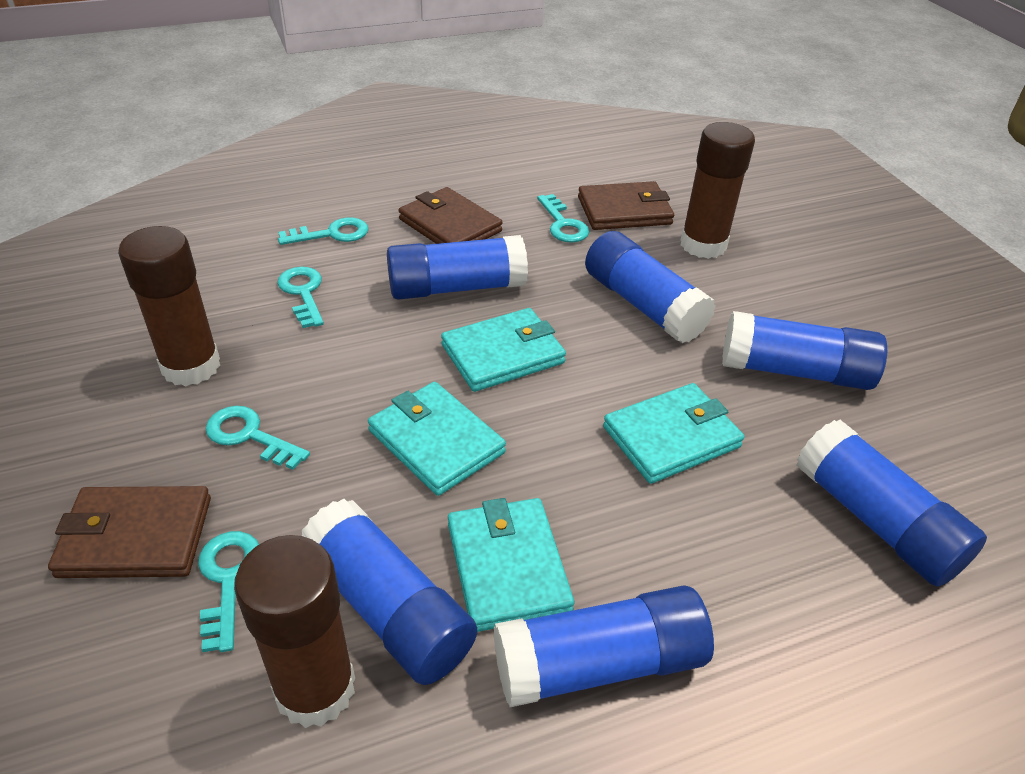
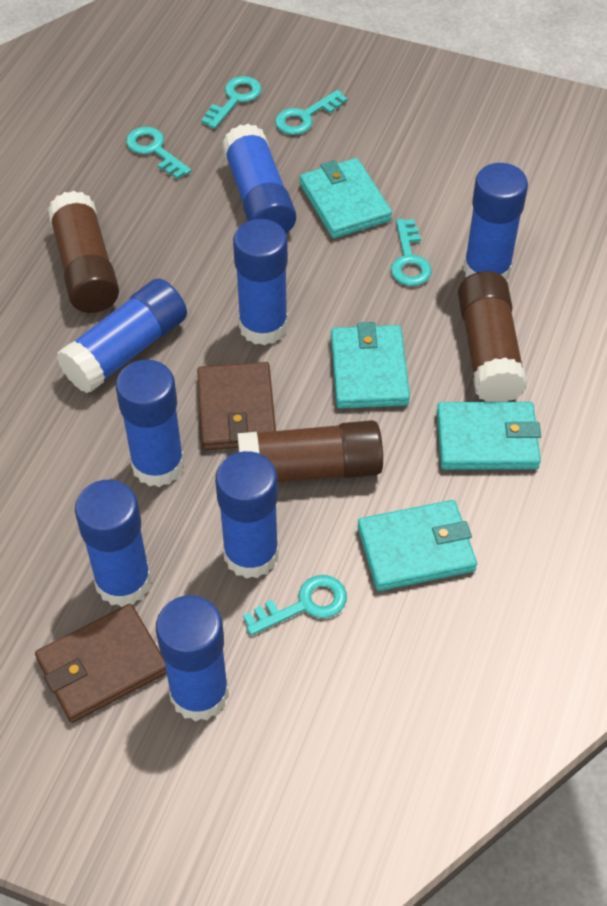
blue glue stick: 6 -> 8
brown wallet: 3 -> 2

